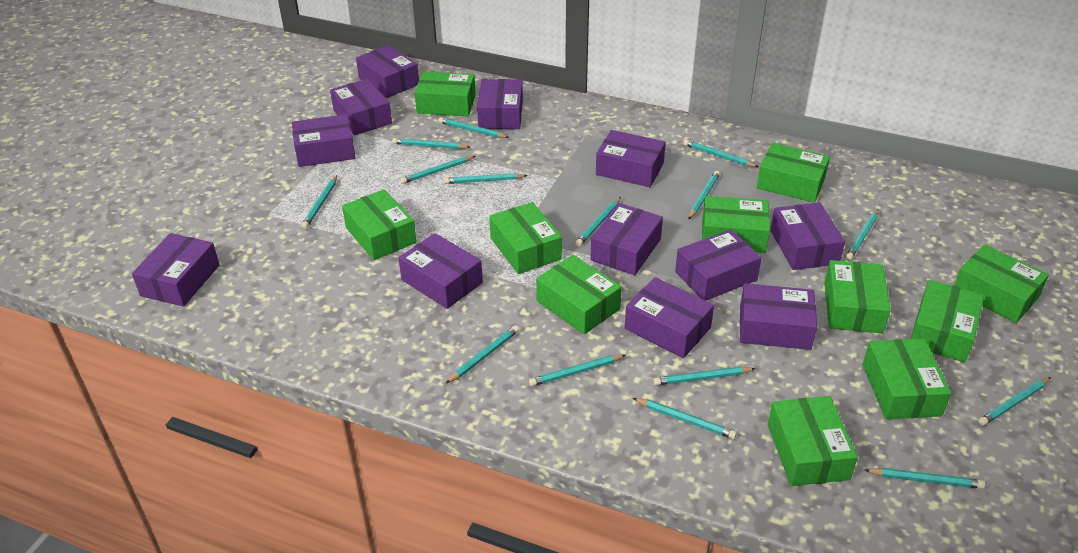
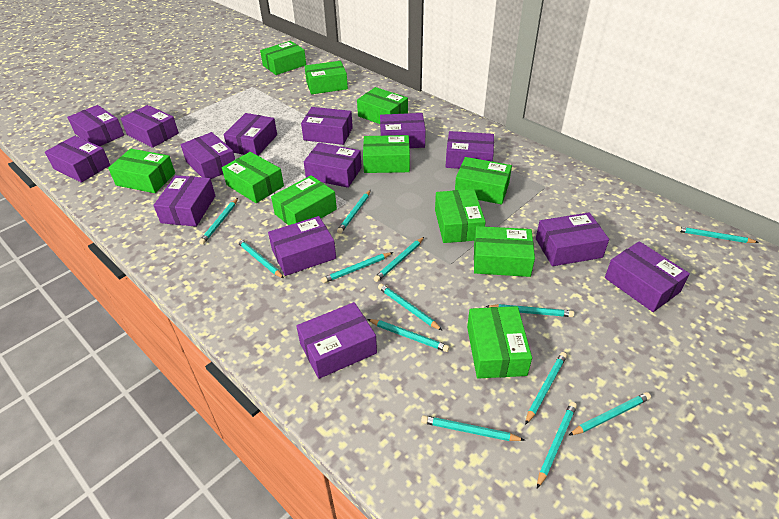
purple box: 12 -> 14
turquoise pencil: 15 -> 13

